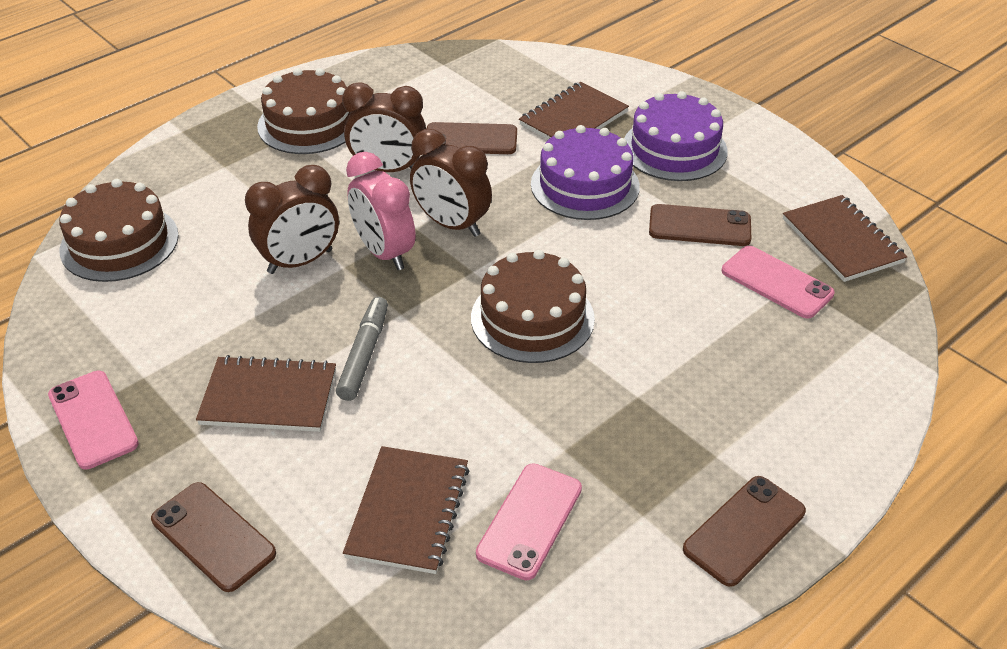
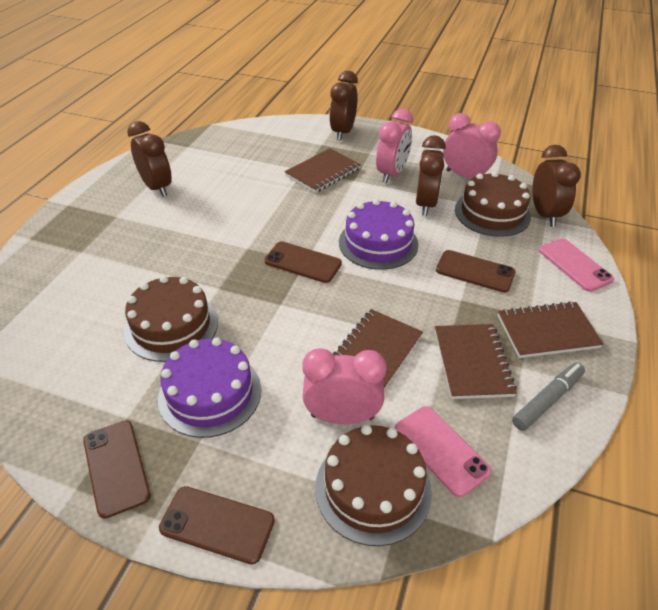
brown clock: 3 -> 4
pink clock: 1 -> 3
pink phone: 3 -> 2

